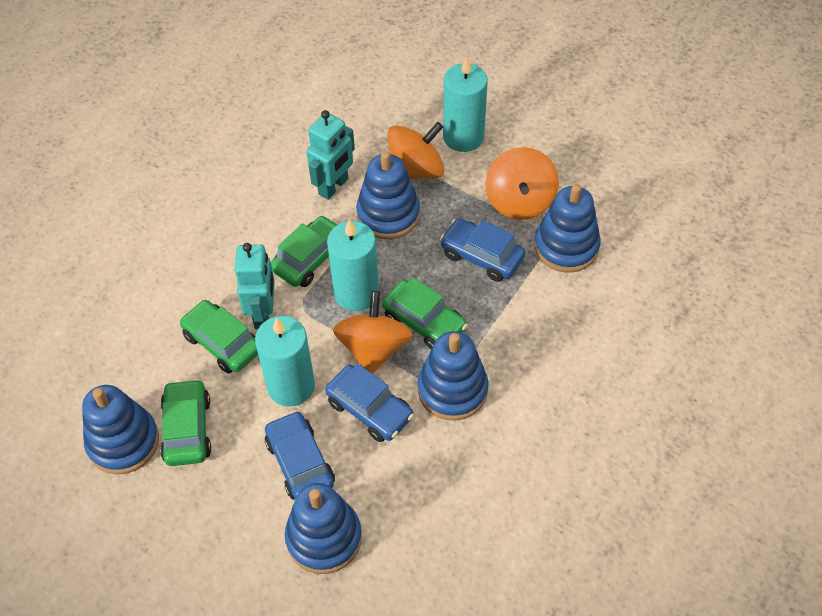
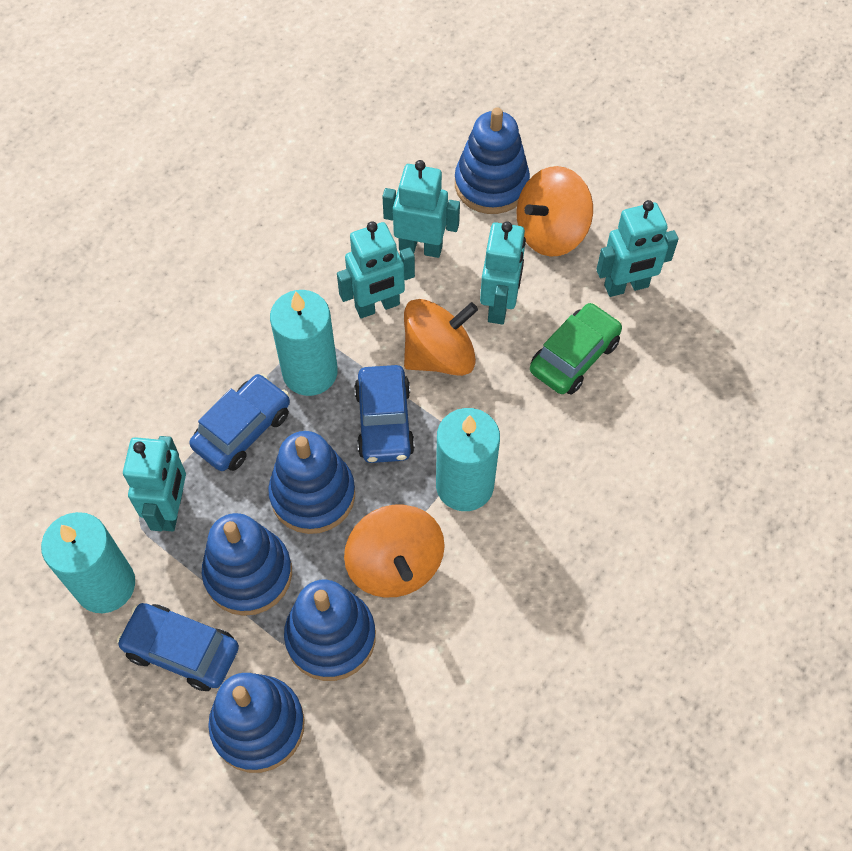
green car: 4 -> 1
turquoise robot: 2 -> 5

